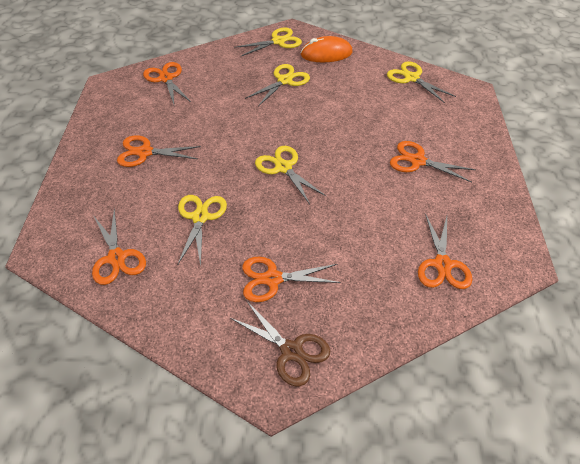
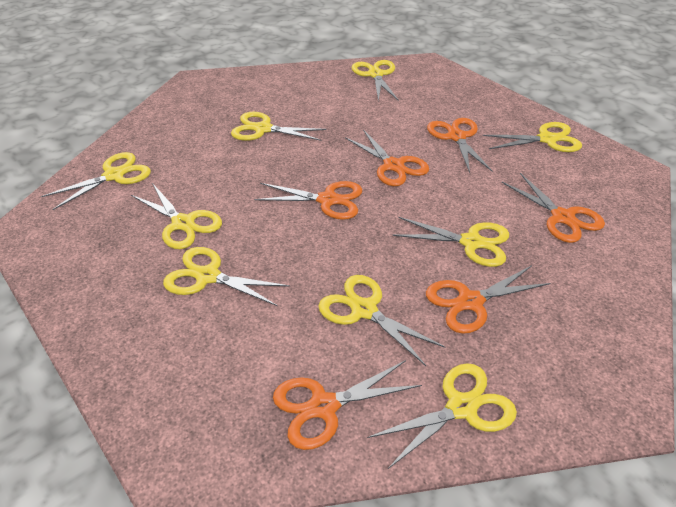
brown scissors: 1 -> 0
orange mouse: 1 -> 0
yellow scissors: 5 -> 9

